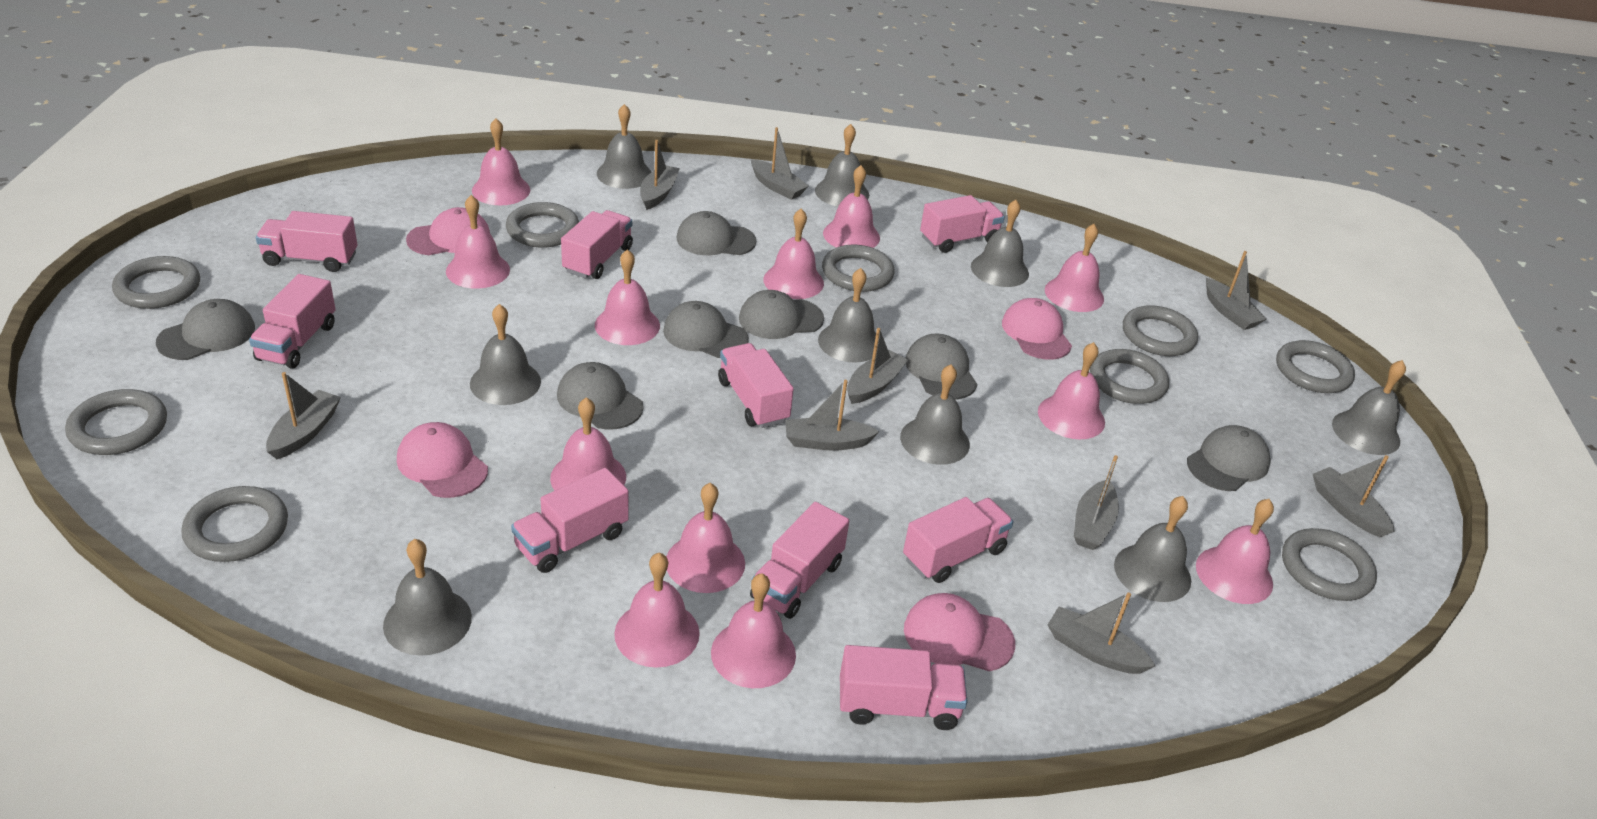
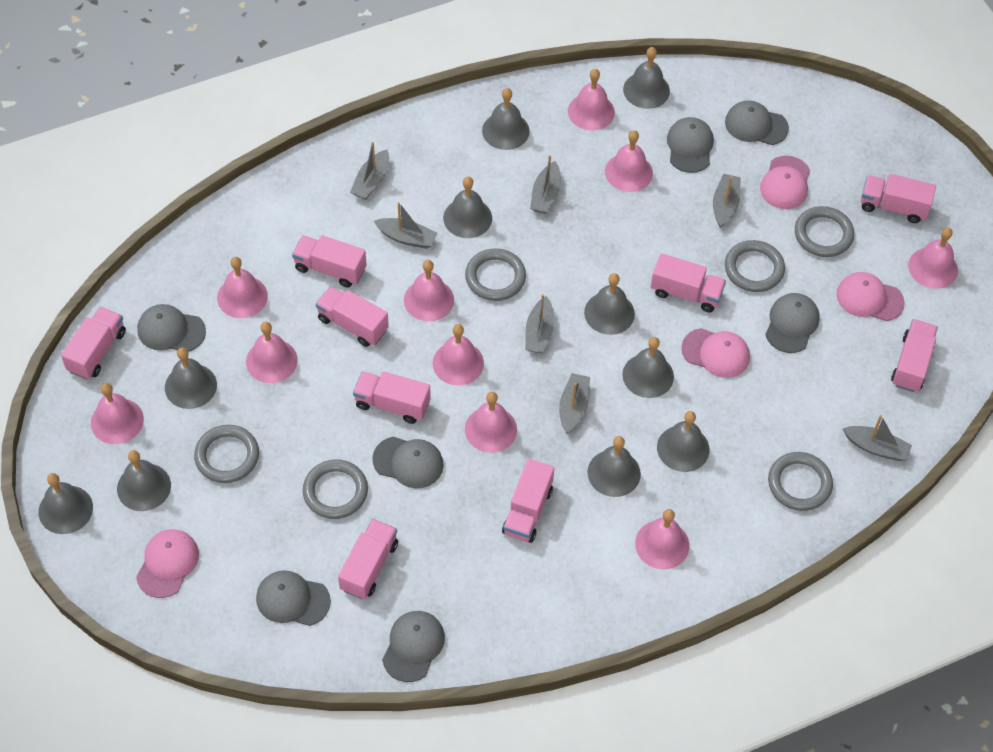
grey bell: 9 -> 10
grey boat: 9 -> 7
grey ring: 9 -> 6
pink bell: 12 -> 10

